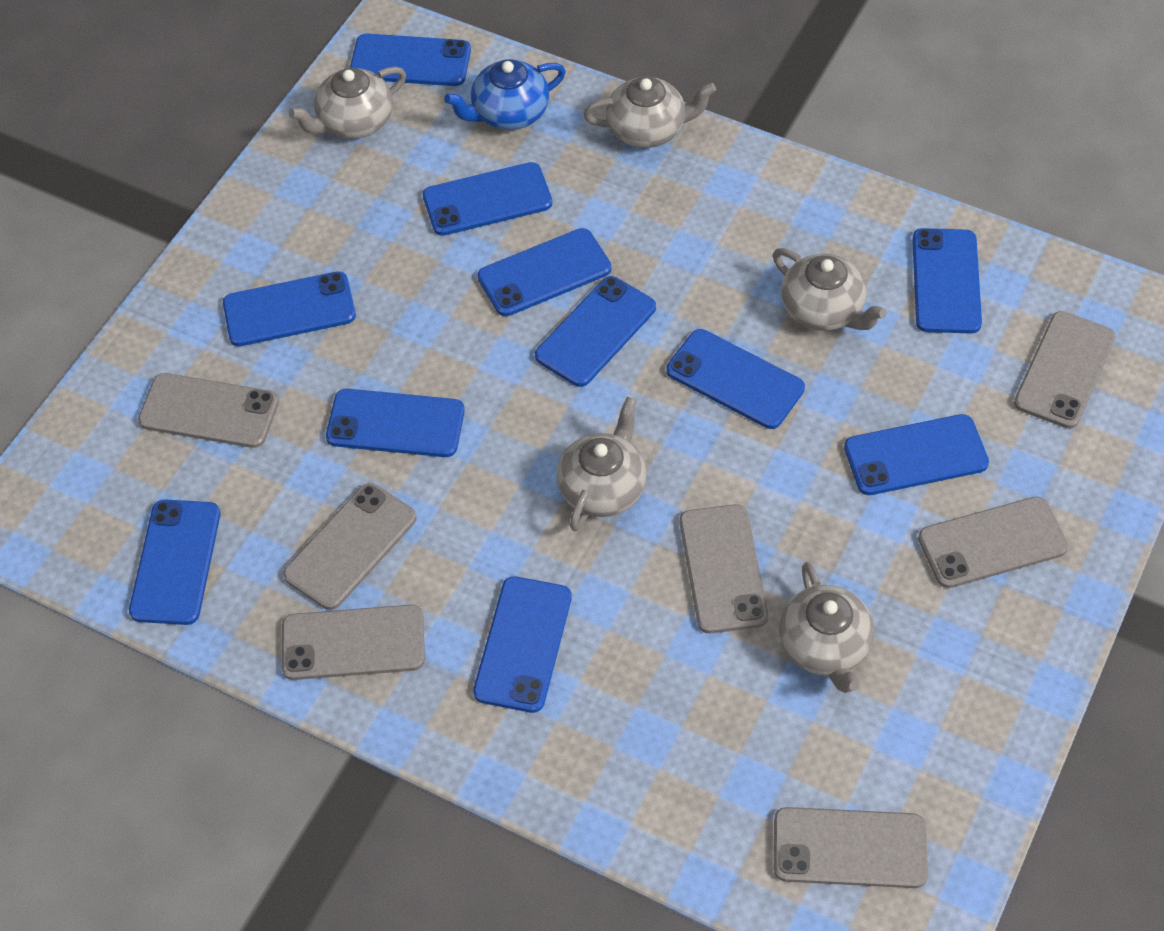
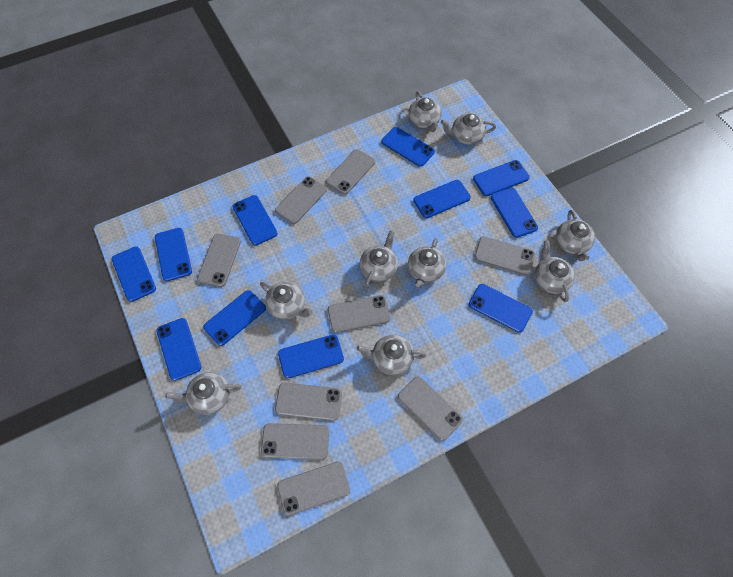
blue teapot: 1 -> 0
grey phone: 7 -> 9
grey teapot: 5 -> 9

